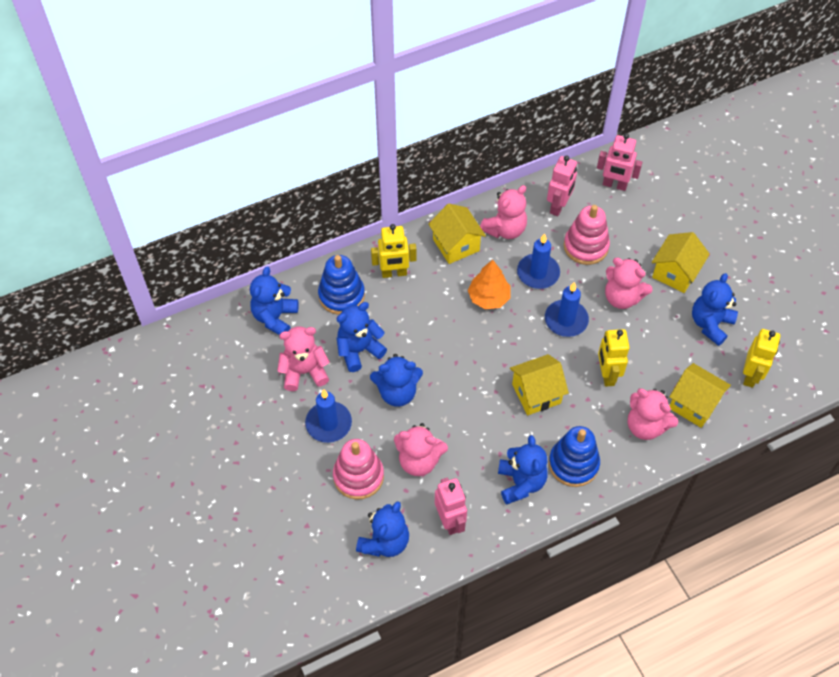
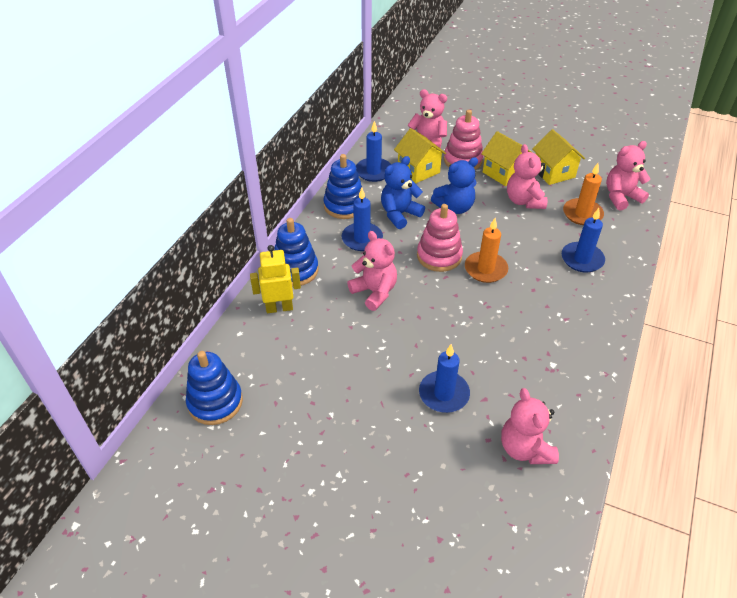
blue candle: 3 -> 4
blue stacking toy: 2 -> 3
blue teddy bear: 6 -> 2
orange candle: 0 -> 2
orange tree: 1 -> 0
pink robot: 3 -> 0
yellow house: 4 -> 3
yellow robot: 3 -> 1

